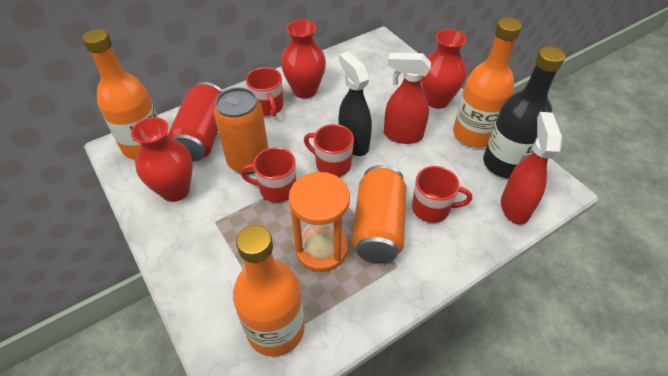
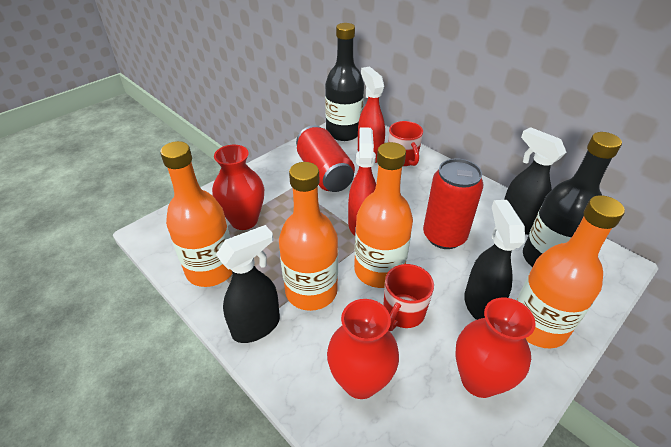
black bottle: 1 -> 2
black spray bottle: 1 -> 3
orange bottle: 3 -> 4
orange can: 2 -> 0
orange hourglass: 1 -> 0
red can: 1 -> 2
red mug: 4 -> 2

